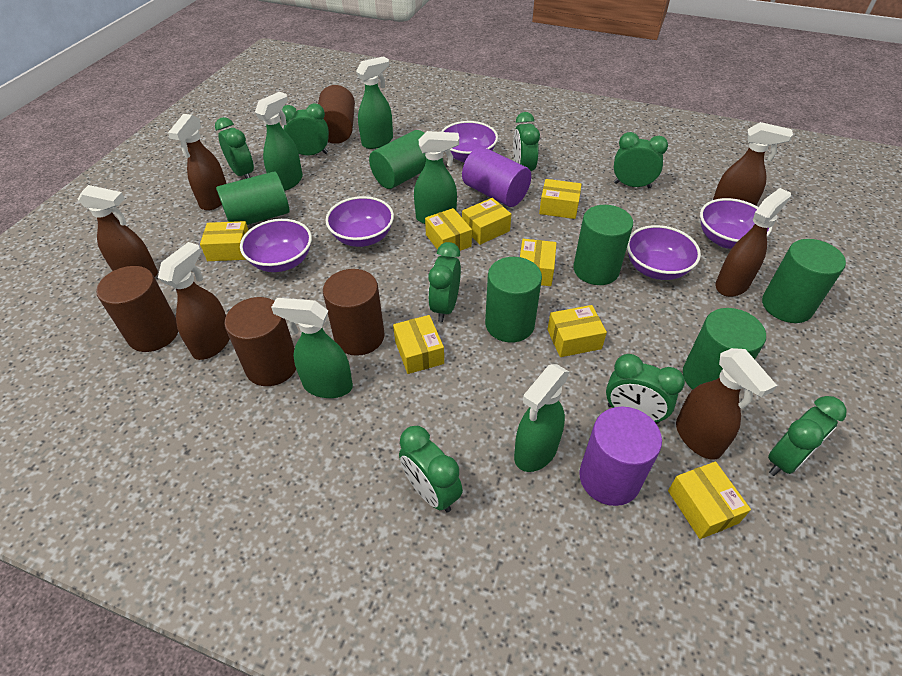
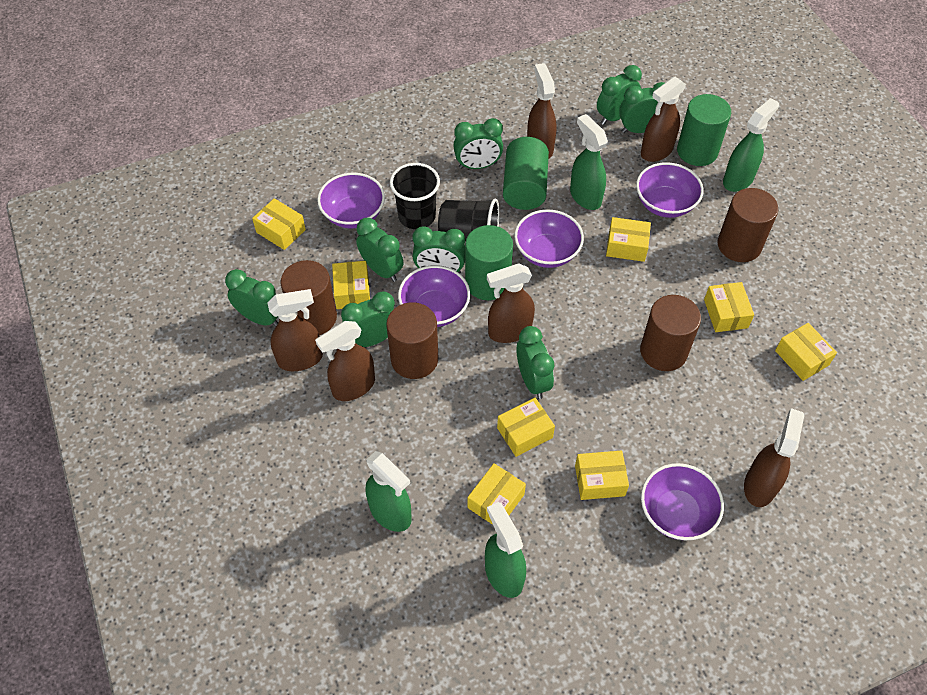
black cup: 0 -> 2
green cylinder: 6 -> 3
green spray bottle: 5 -> 4
purple cylinder: 2 -> 0

